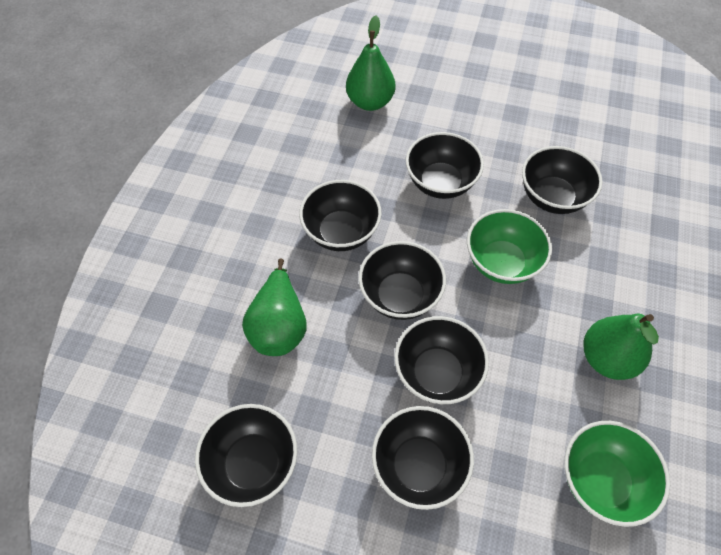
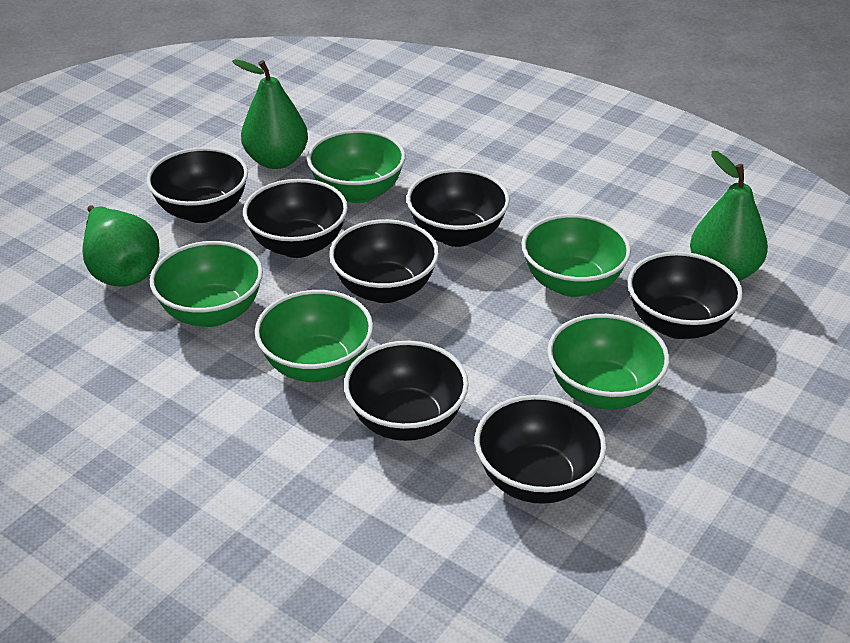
green bowl: 2 -> 5

